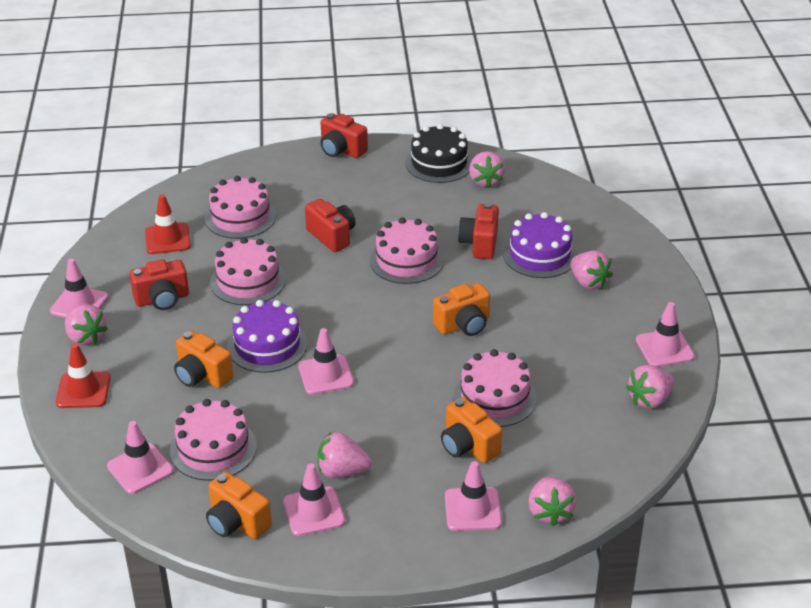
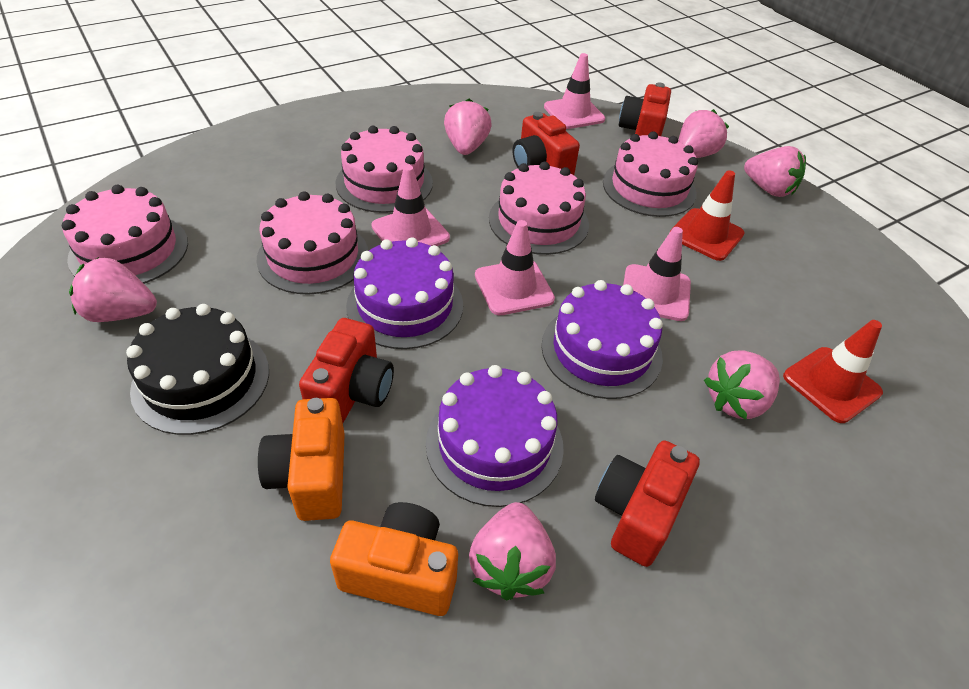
orange camera: 4 -> 2
pink traffic cone: 6 -> 4
purple cake: 2 -> 3

